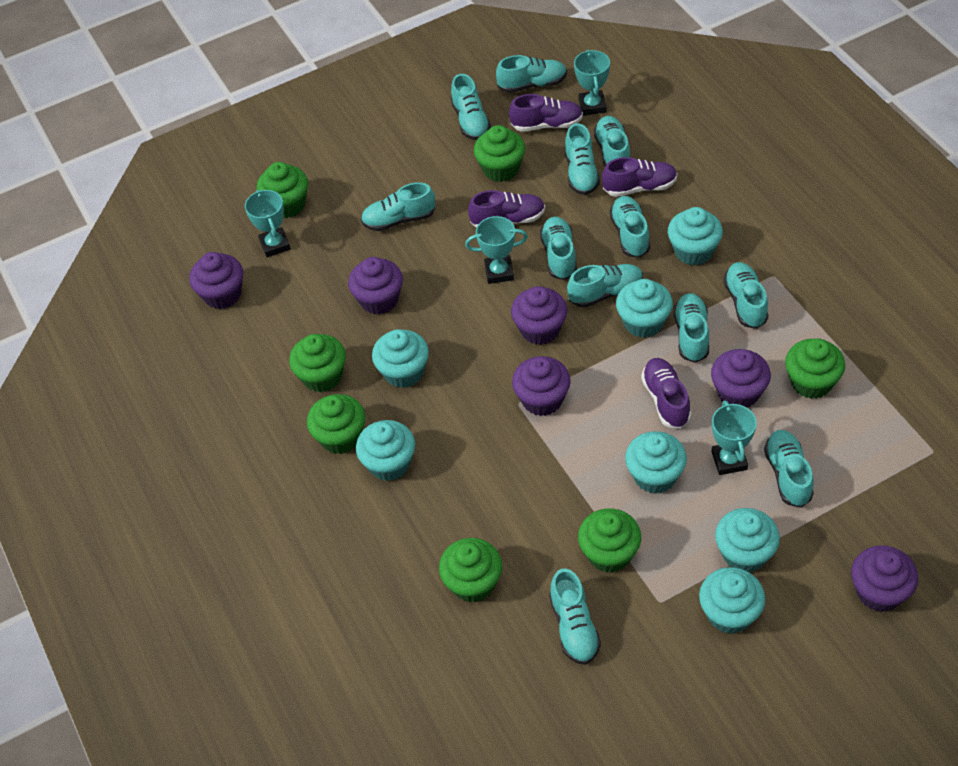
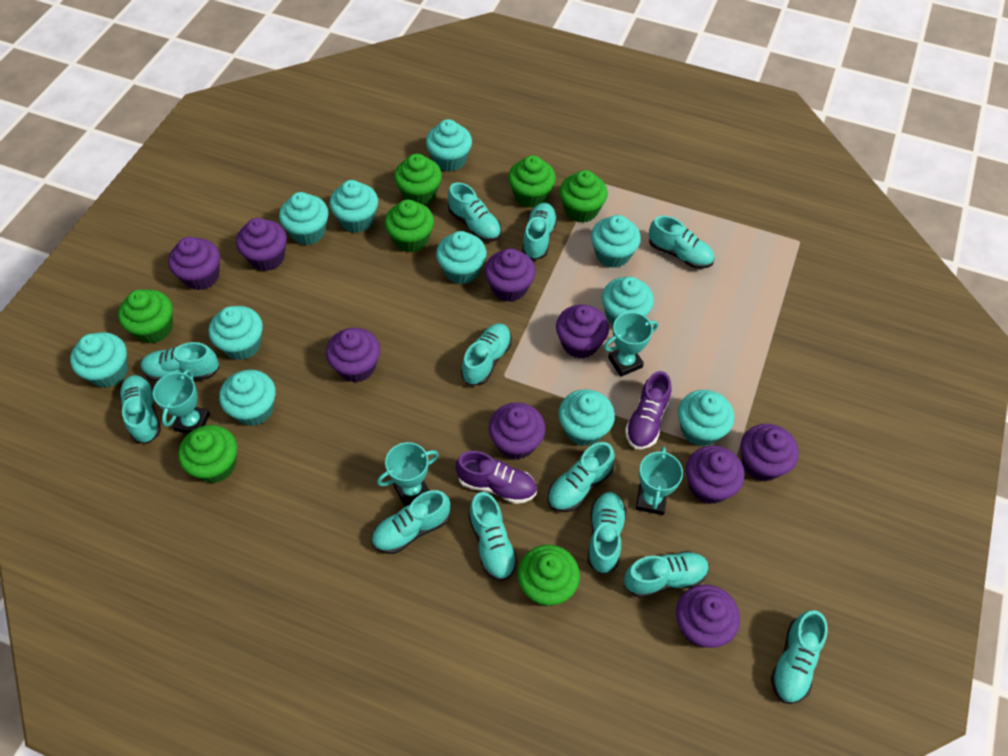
purple cupcake: 6 -> 9
purple shoe: 4 -> 2
turquoise cupcake: 7 -> 11

